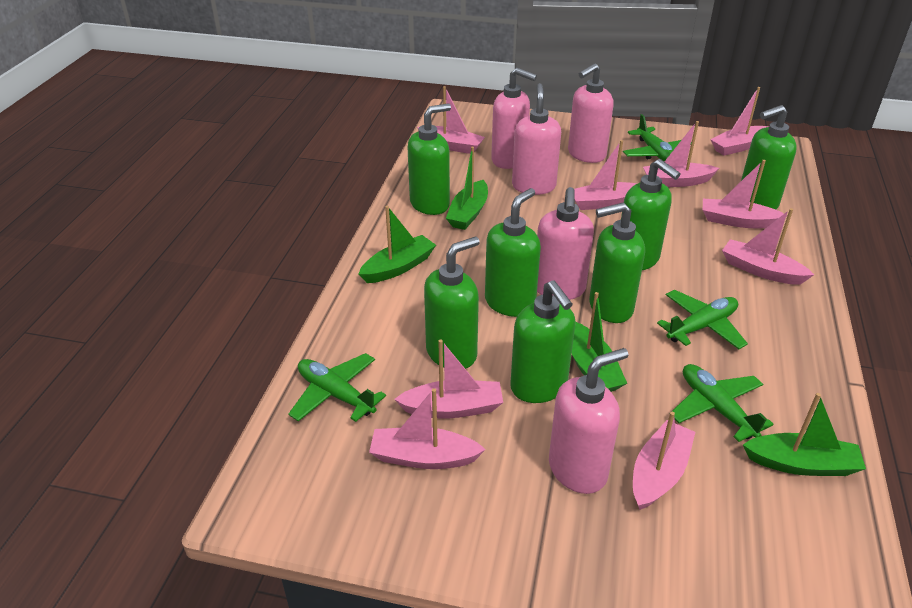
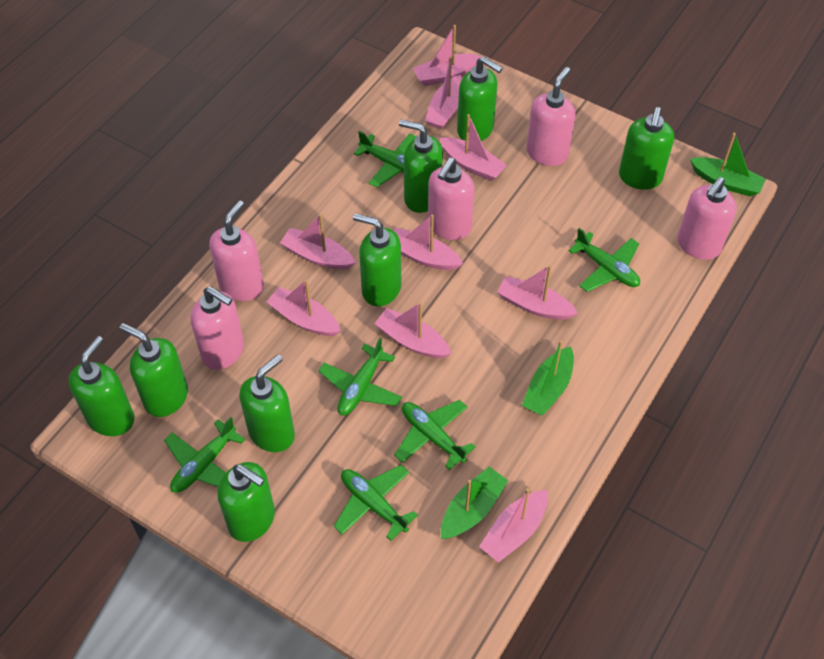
green boat: 4 -> 3
green plane: 4 -> 6
green soap dispenser: 7 -> 8

